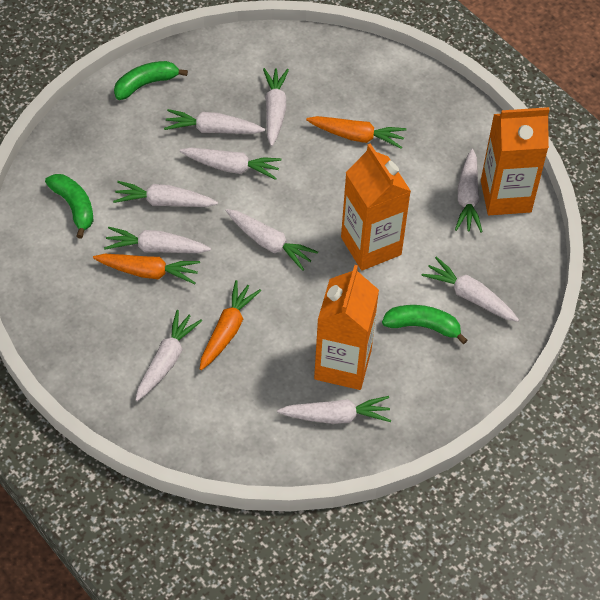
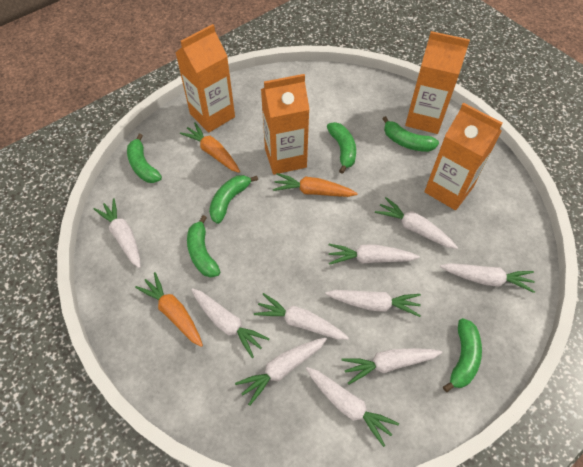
green banana: 3 -> 6
orange carton: 3 -> 4

